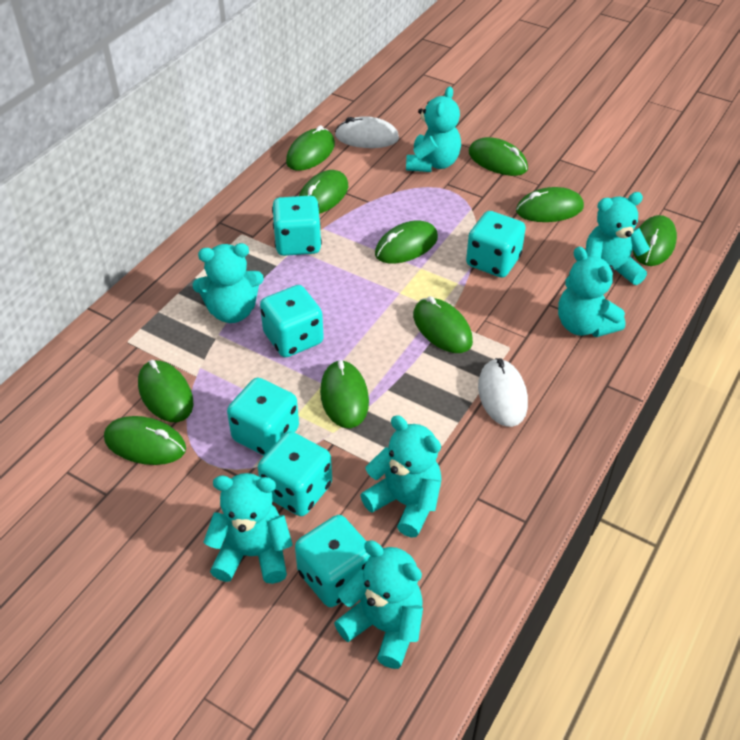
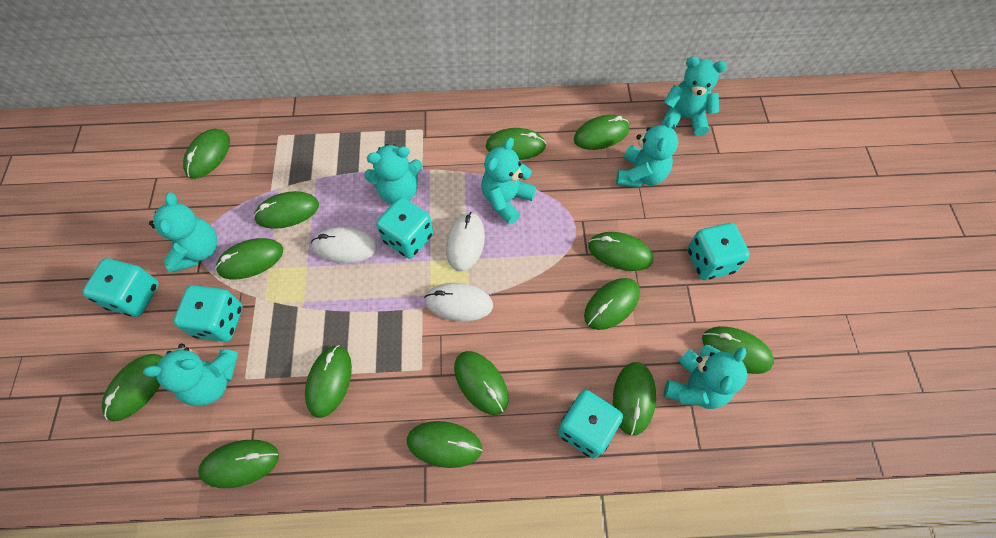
green mouse: 10 -> 14
turquoise dice: 6 -> 5
white mouse: 2 -> 3

